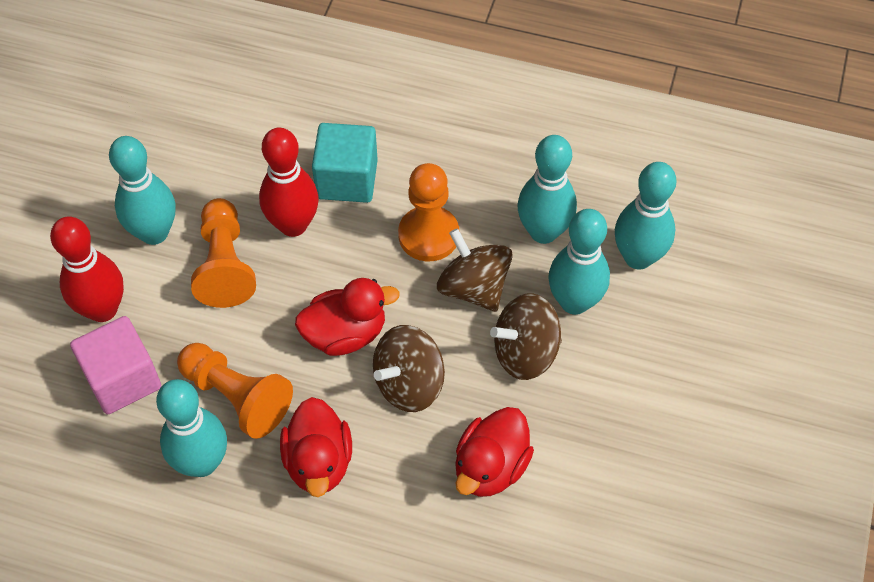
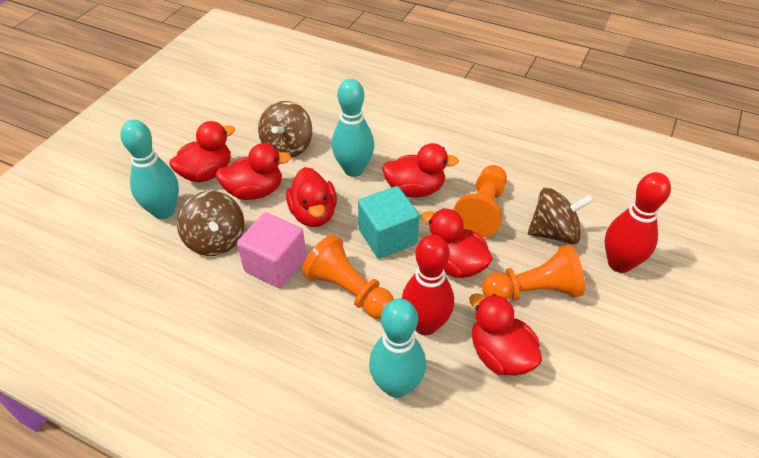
red duck: 3 -> 6
turquoise bowling pin: 5 -> 3

